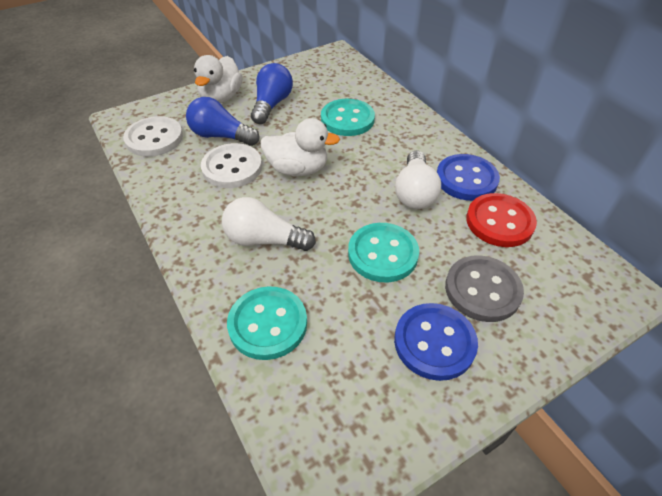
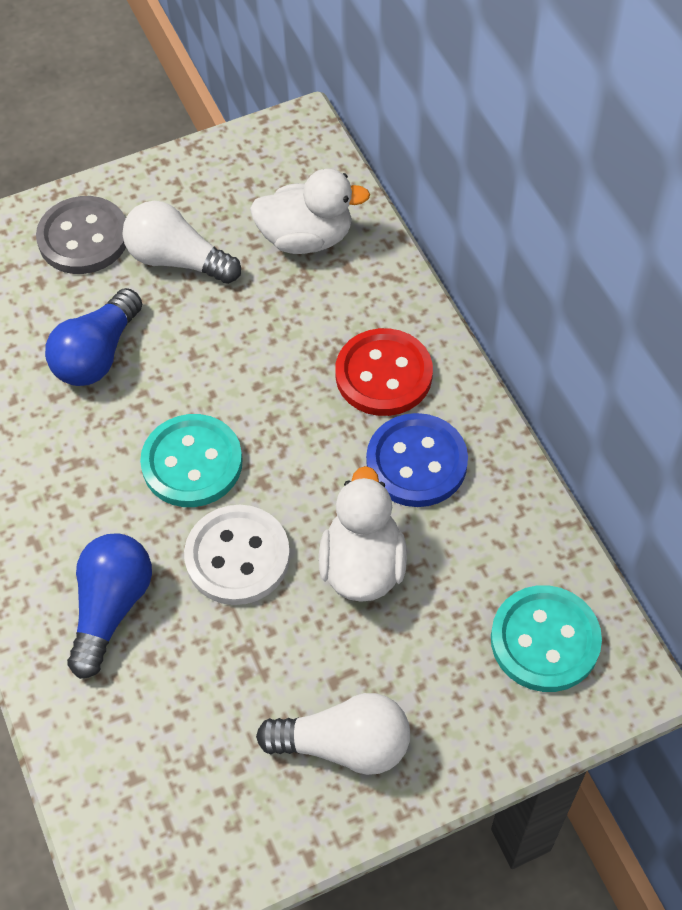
blue button: 2 -> 1
turquoise button: 3 -> 2
white button: 2 -> 1

